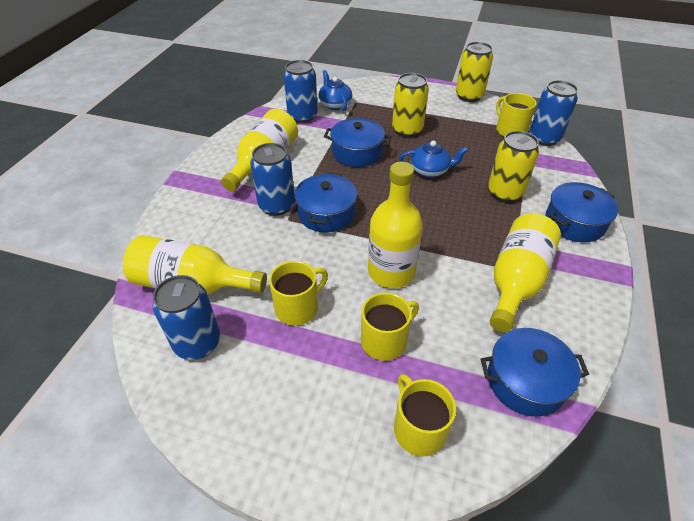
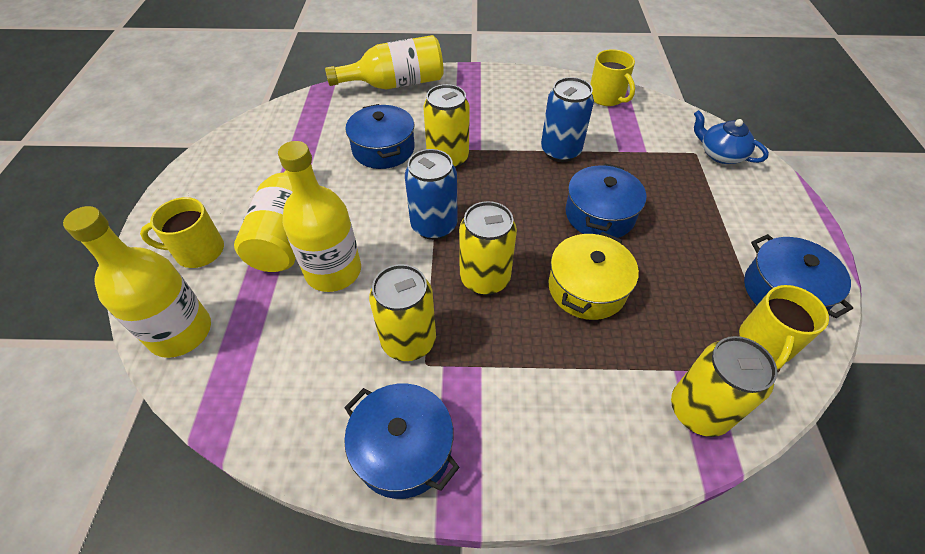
blue can: 4 -> 2
blue teapot: 2 -> 1
yellow can: 3 -> 4
yellow mug: 4 -> 3
yellow pot: 0 -> 1

